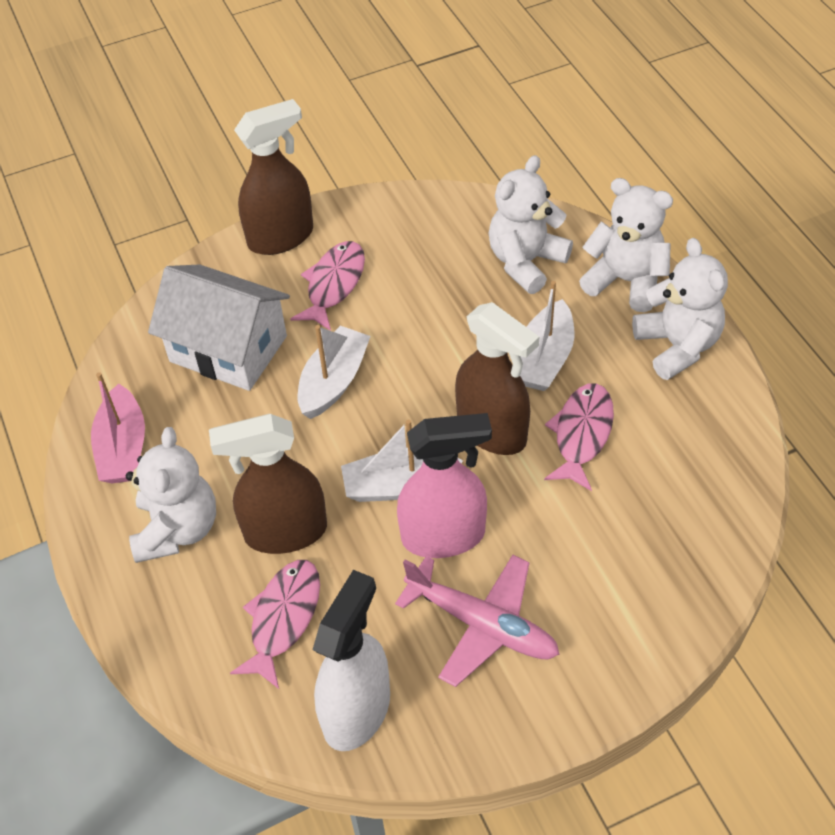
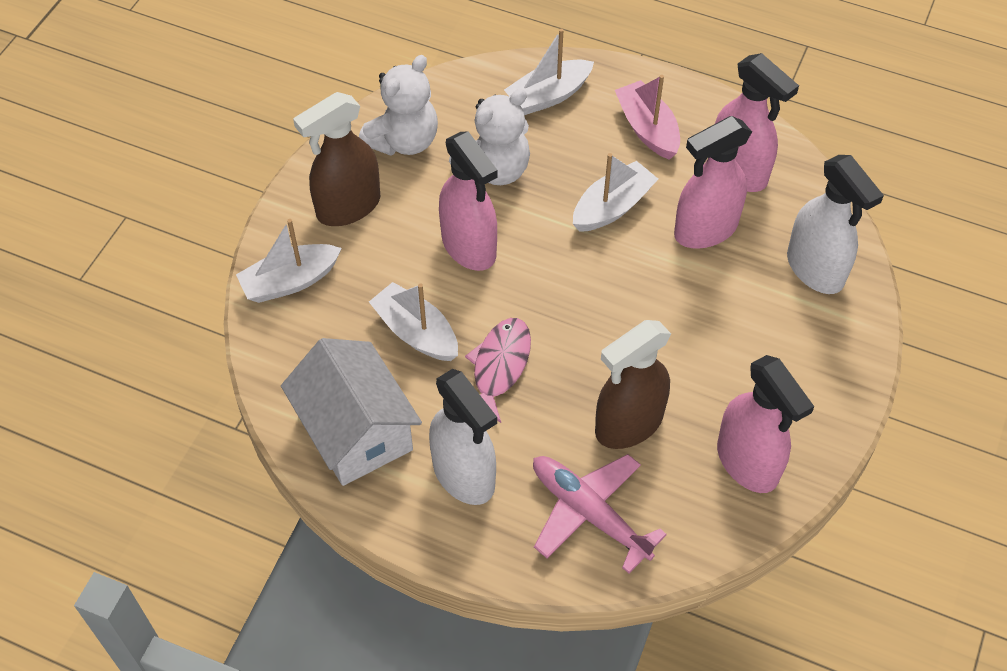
brown spray bottle: 3 -> 2
pink fish: 3 -> 1
pink spray bottle: 1 -> 4
white boat: 3 -> 4
white spray bottle: 1 -> 2
white teddy bear: 4 -> 2

